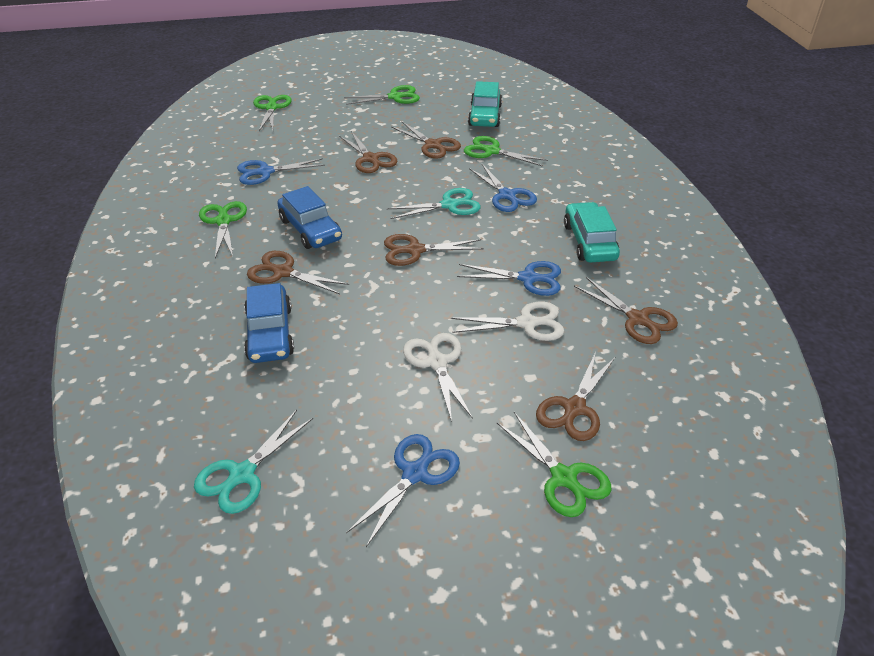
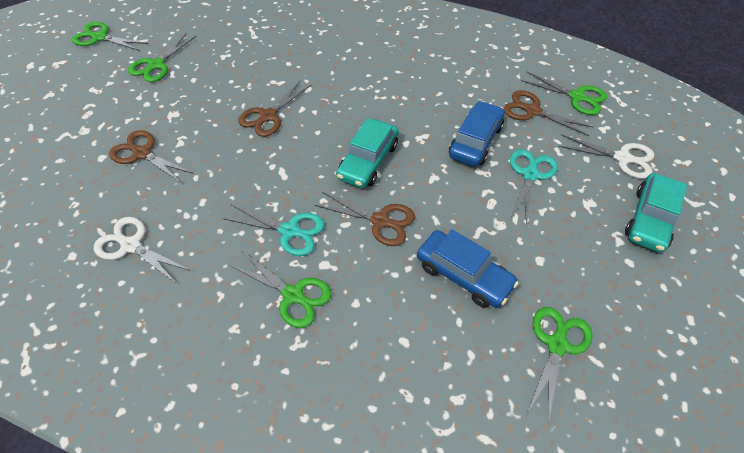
blue scissors: 4 -> 0
brown scissors: 6 -> 4

